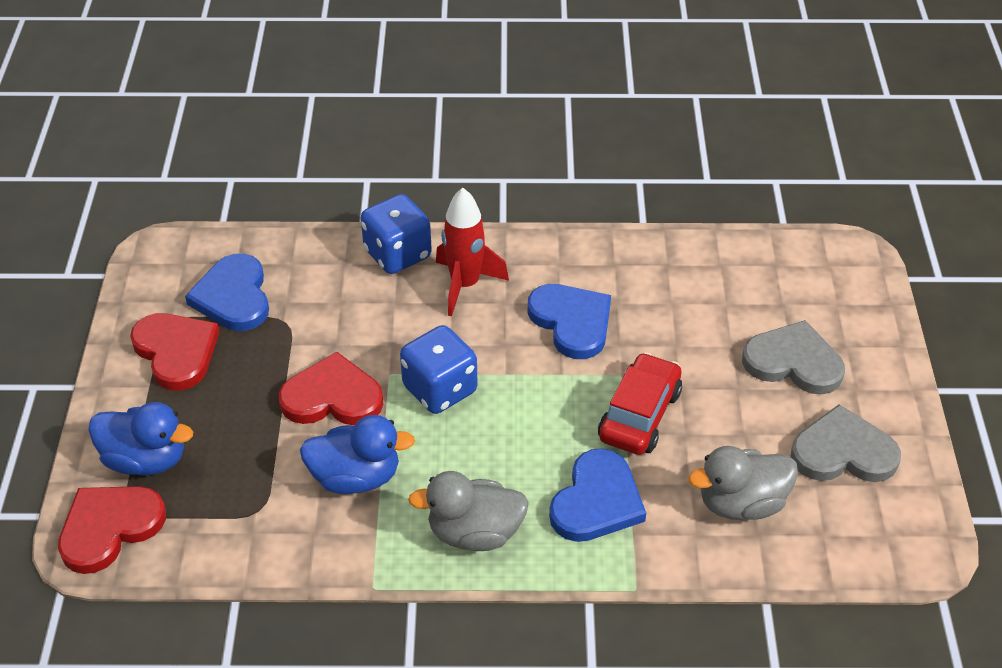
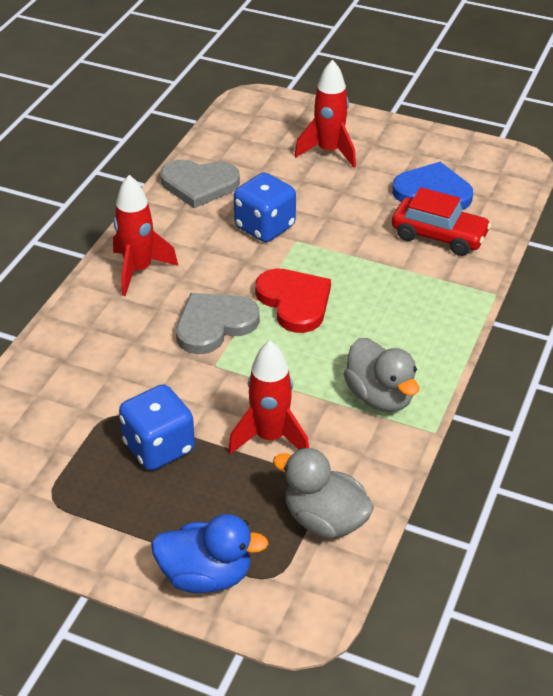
blue duck: 2 -> 1
blue heart: 3 -> 1
red heart: 3 -> 1
red rocket: 1 -> 3

